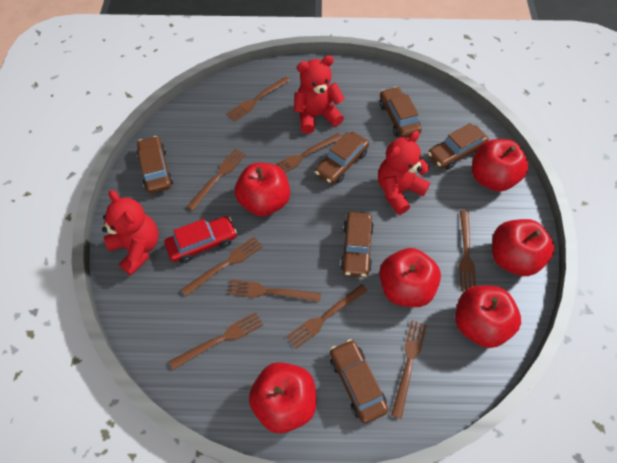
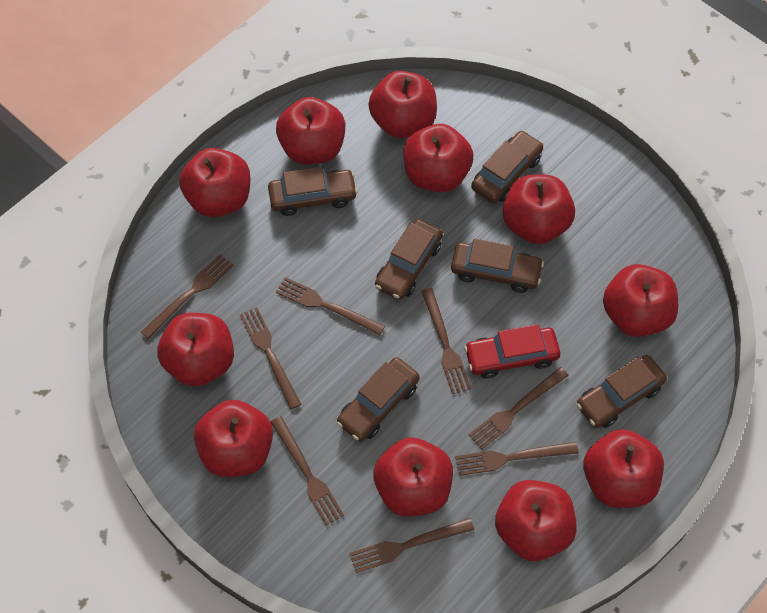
brown fork: 9 -> 8
red apple: 6 -> 11
red teddy bear: 3 -> 0

